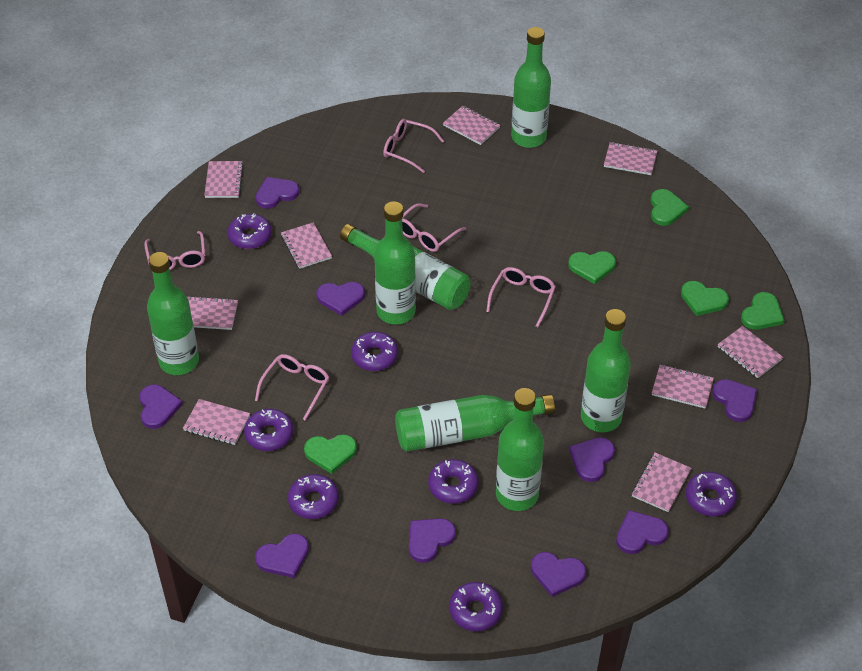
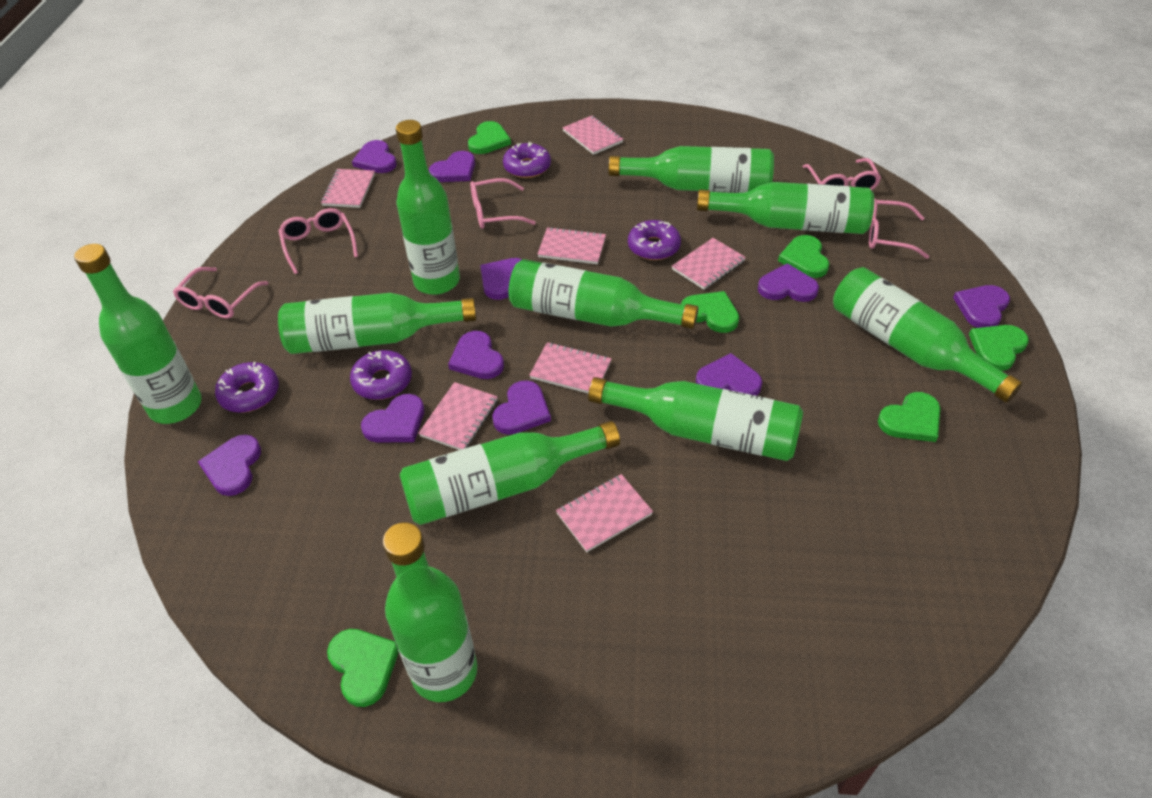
green bottle: 7 -> 10
green heart: 5 -> 6
pink notebook: 9 -> 7
purple donut: 7 -> 4
purple heart: 9 -> 10

